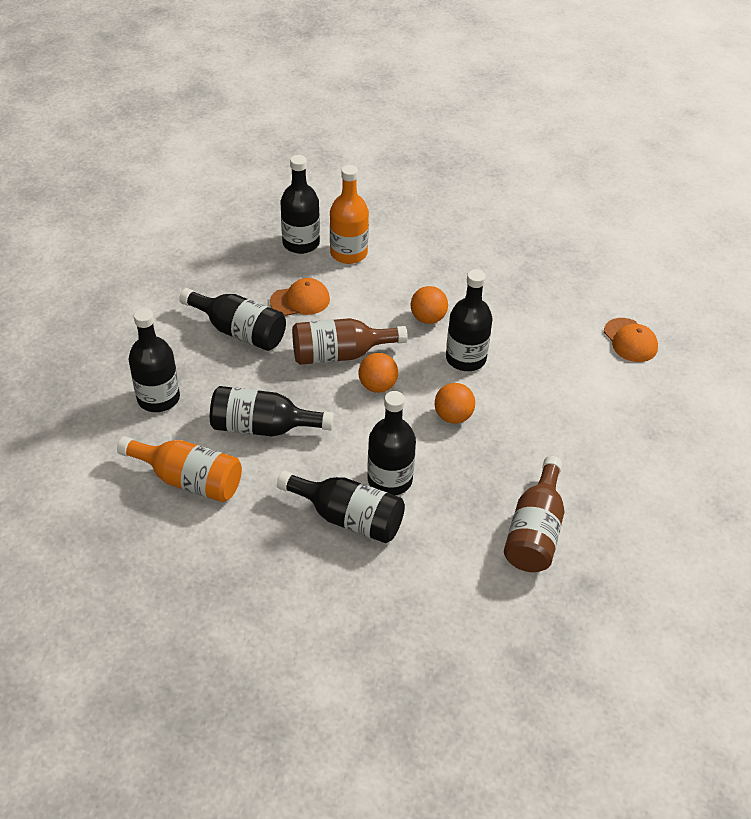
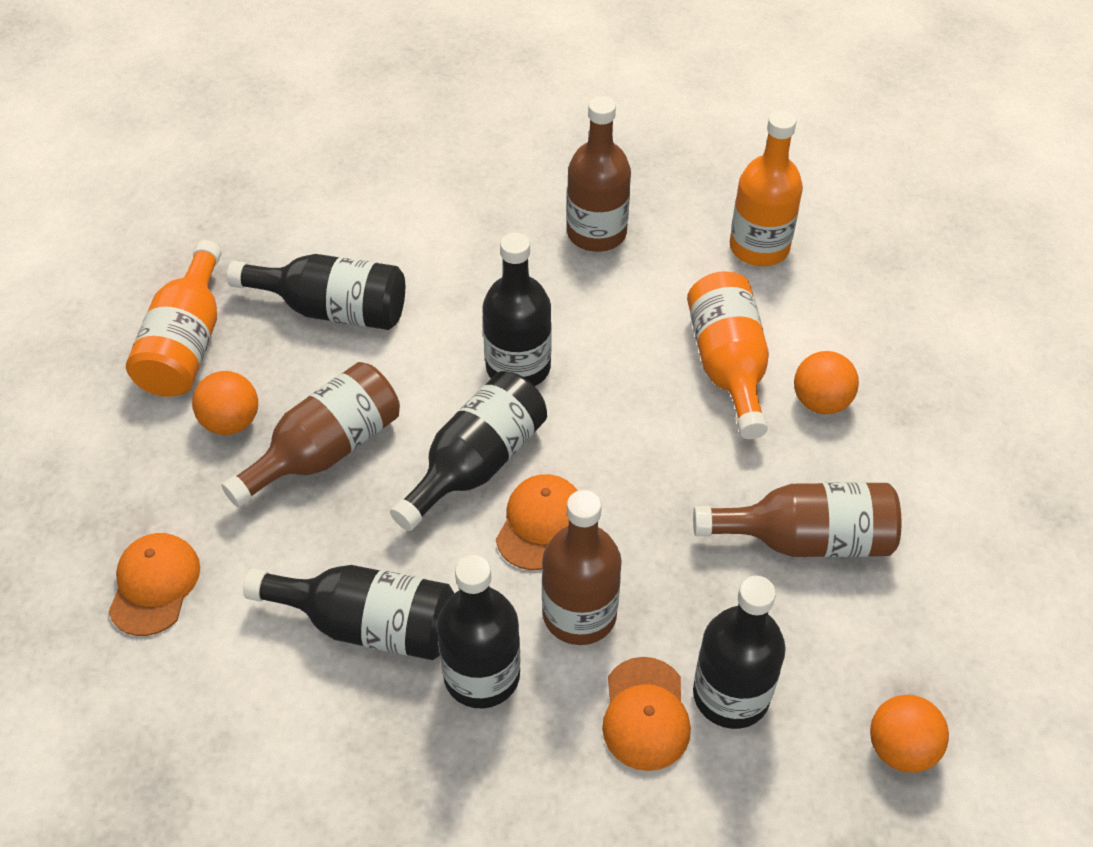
black bottle: 7 -> 6
brown bottle: 2 -> 4
orange bottle: 2 -> 3
orange cap: 2 -> 3

